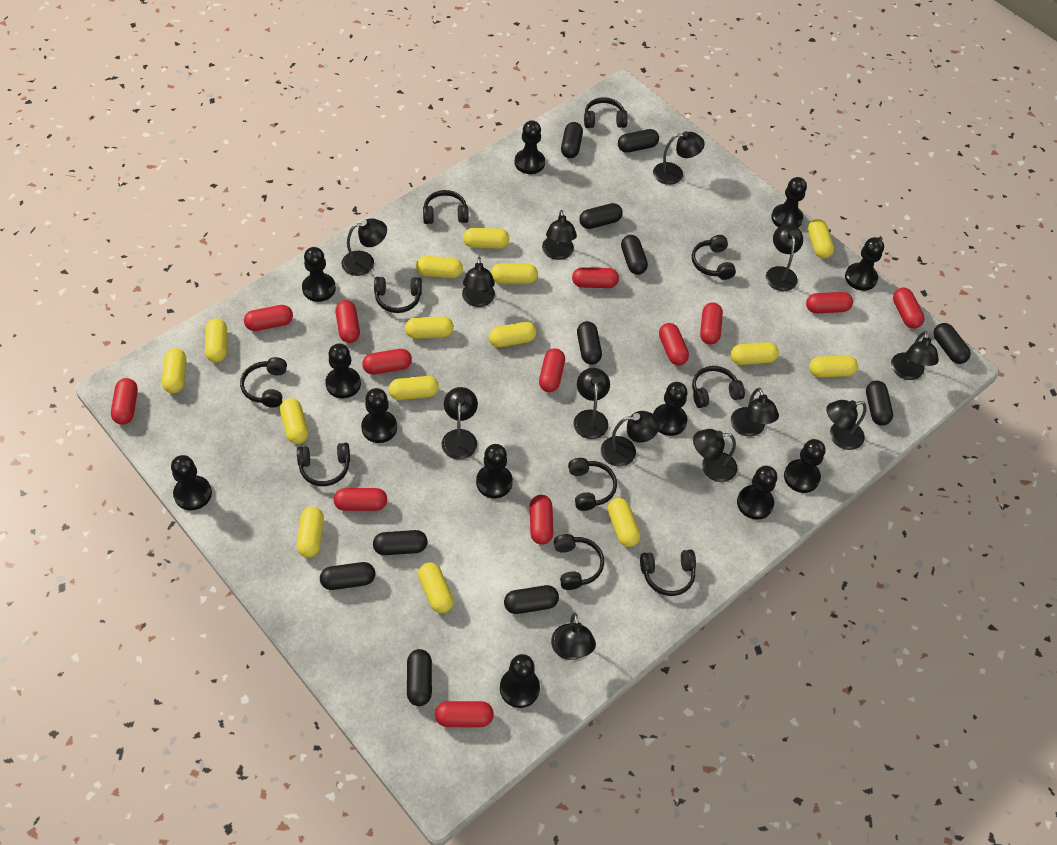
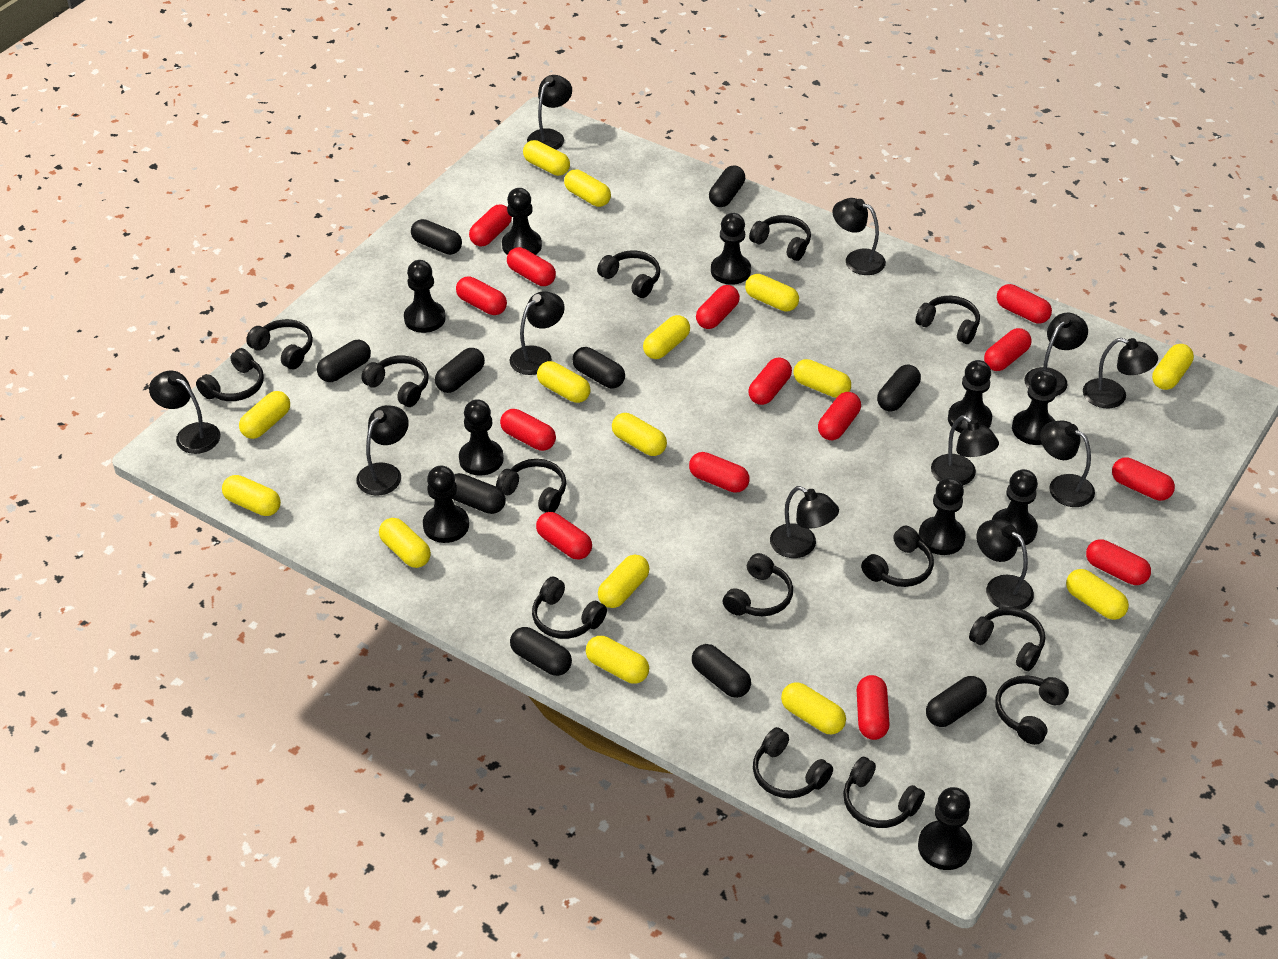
black capsule: 11 -> 10
black headphones: 10 -> 14
black lamp: 13 -> 11
black pawn: 12 -> 10
red capsule: 13 -> 14

